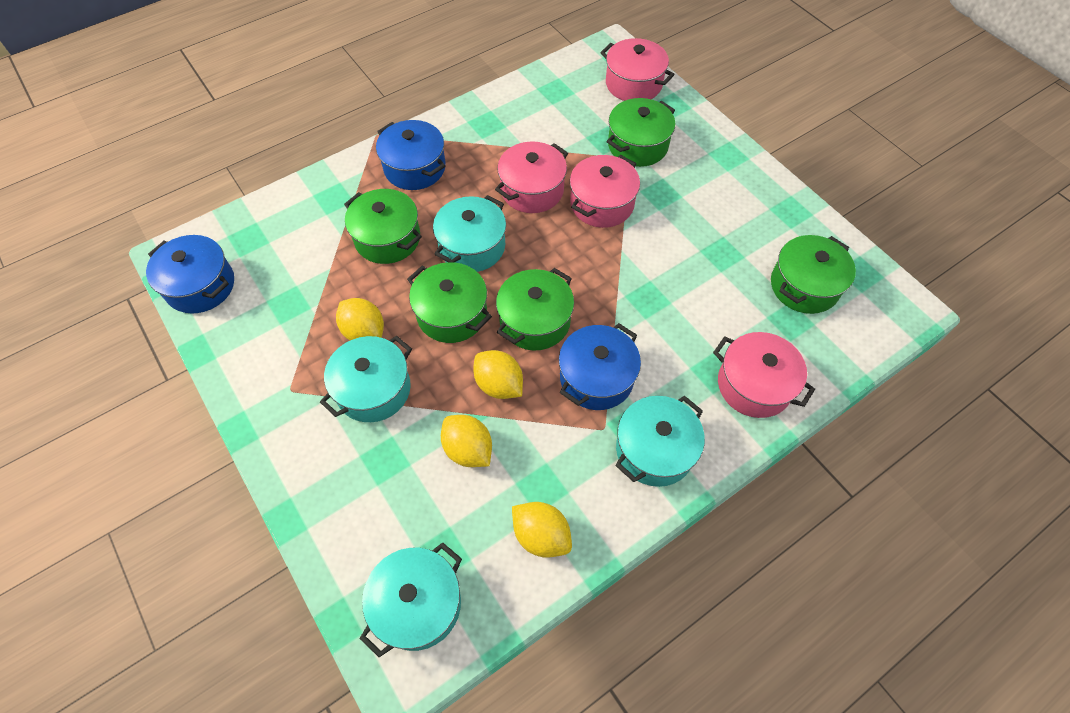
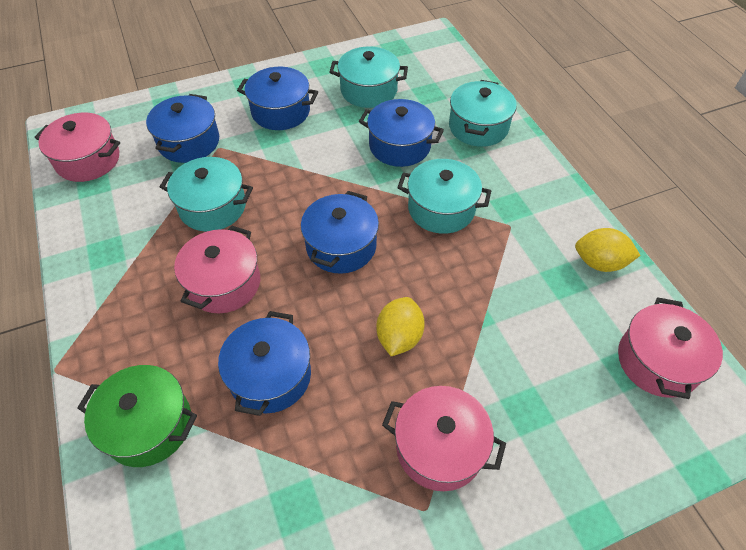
blue pot: 3 -> 5
green pot: 5 -> 1
yellow lemon: 4 -> 2

